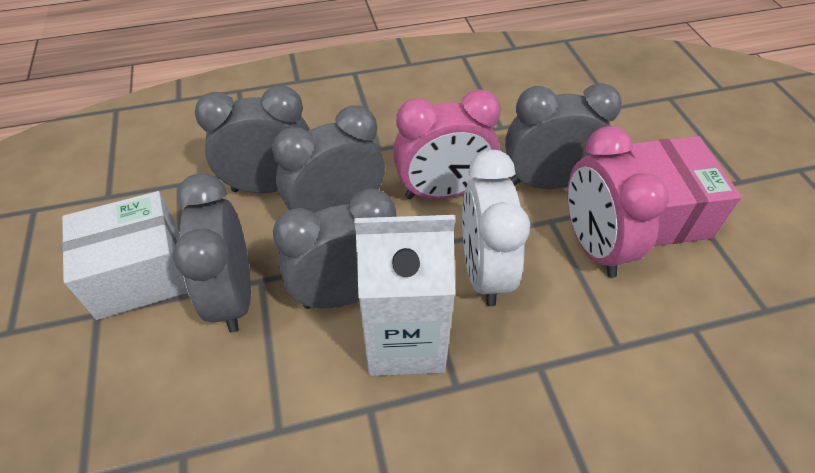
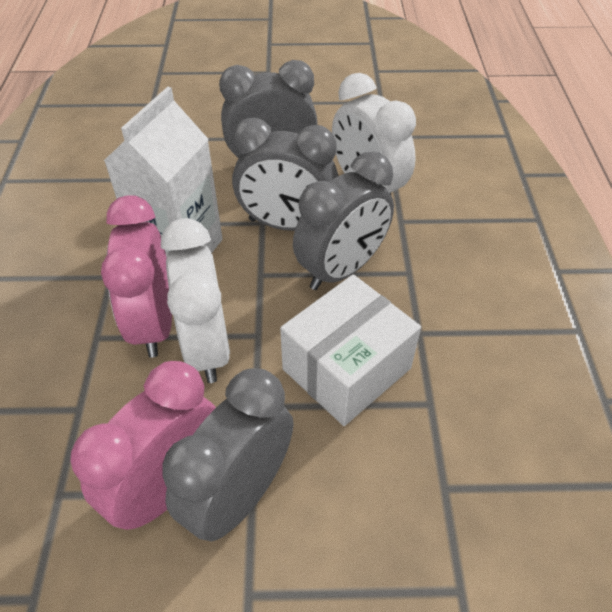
grey clock: 5 -> 4
pink box: 1 -> 0
white clock: 1 -> 2

